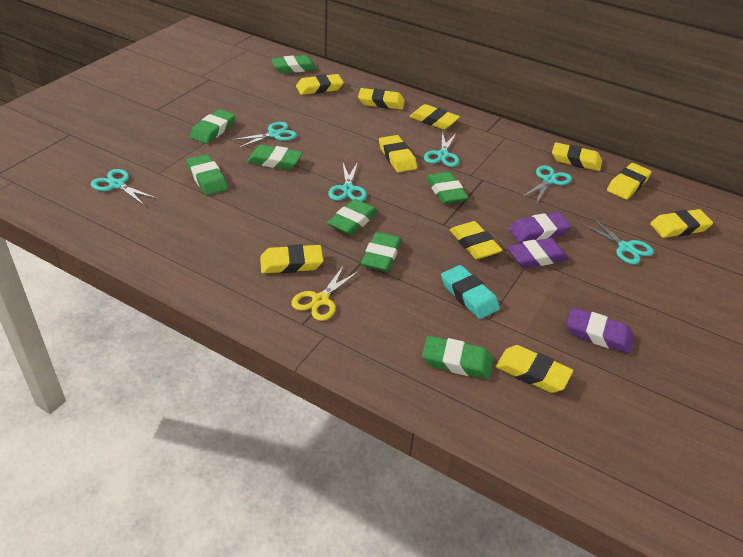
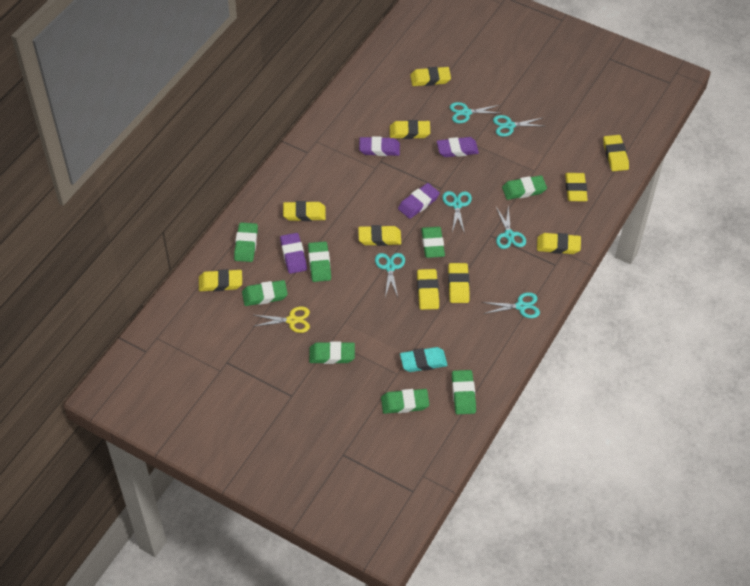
purple eraser: 3 -> 4

